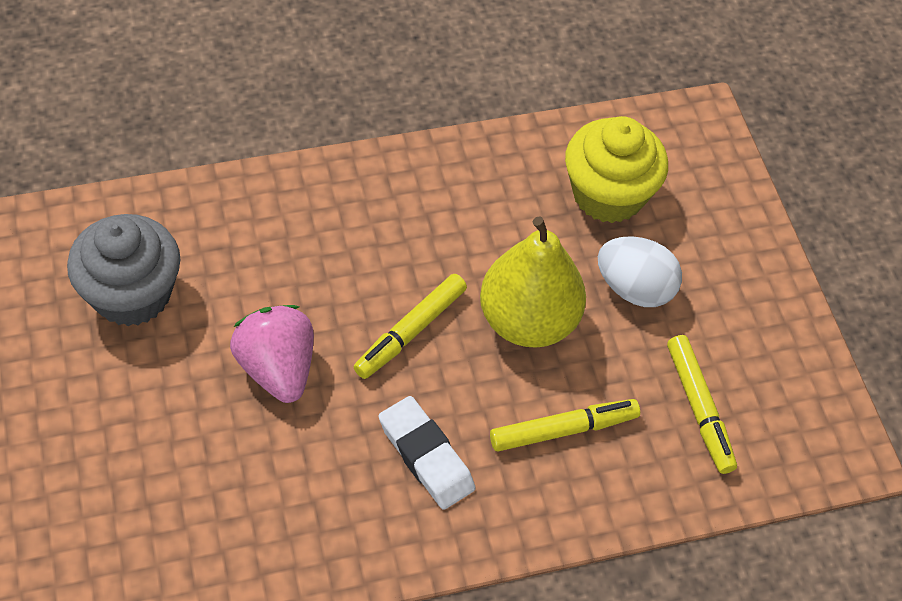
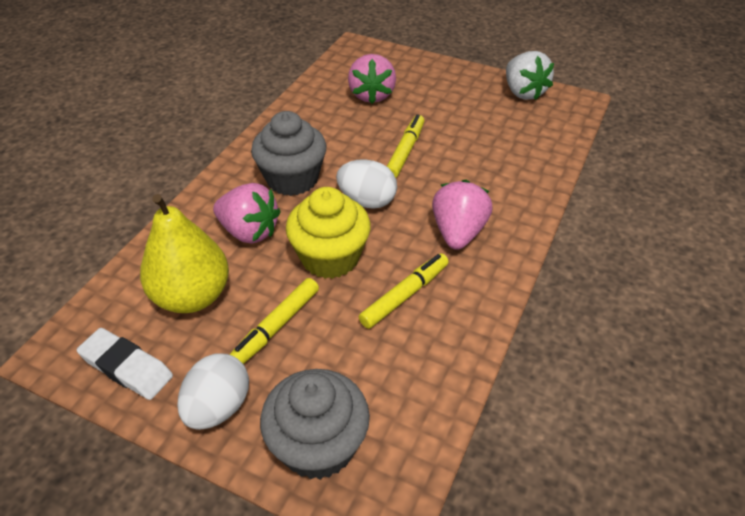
grey cupcake: 1 -> 2
pink strawberry: 1 -> 3
white egg: 1 -> 2
white strawberry: 0 -> 1

